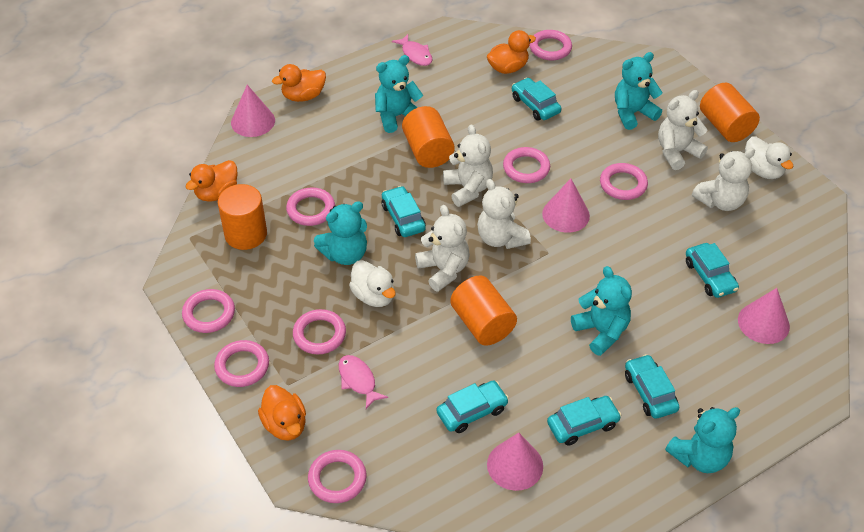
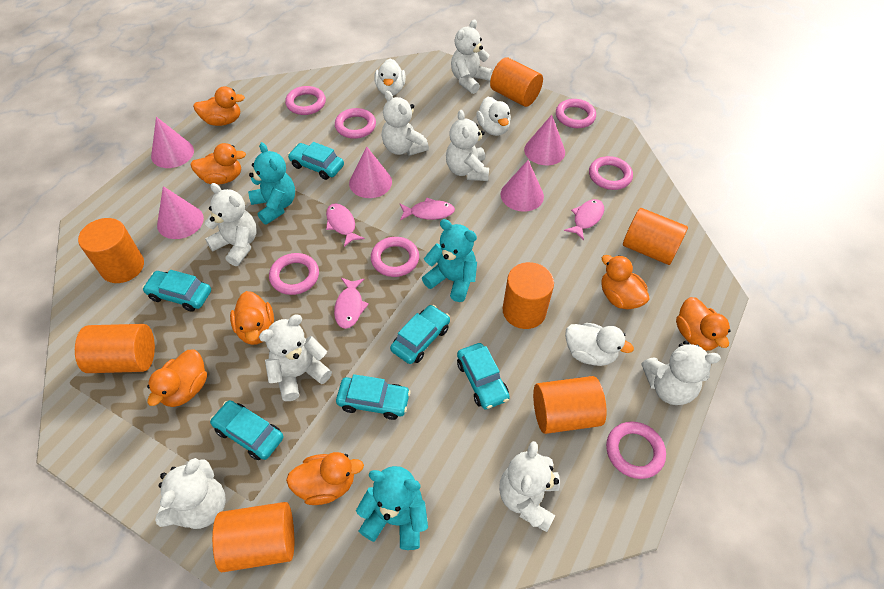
orange cylinder: 4 -> 7
orange duck: 4 -> 7
pink cone: 4 -> 5
pink fish: 2 -> 4
pink ring: 8 -> 7
turquoise teddy bear: 5 -> 3
white duck: 2 -> 3
white teddy bear: 5 -> 8

